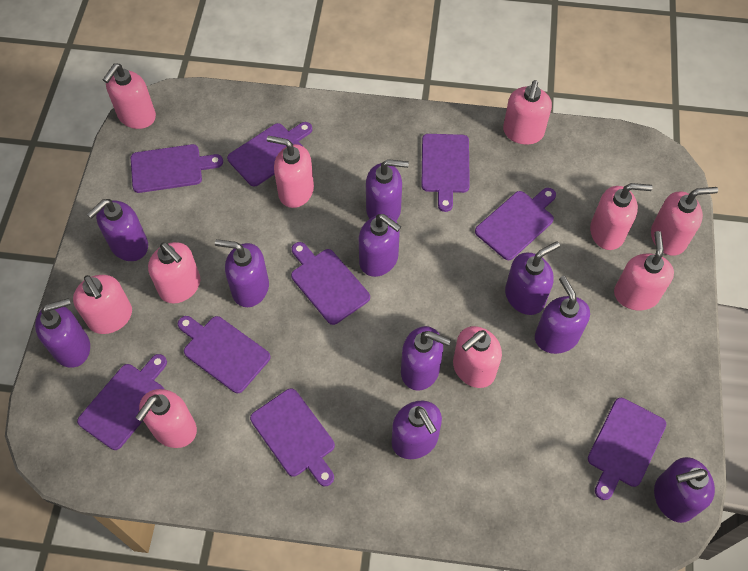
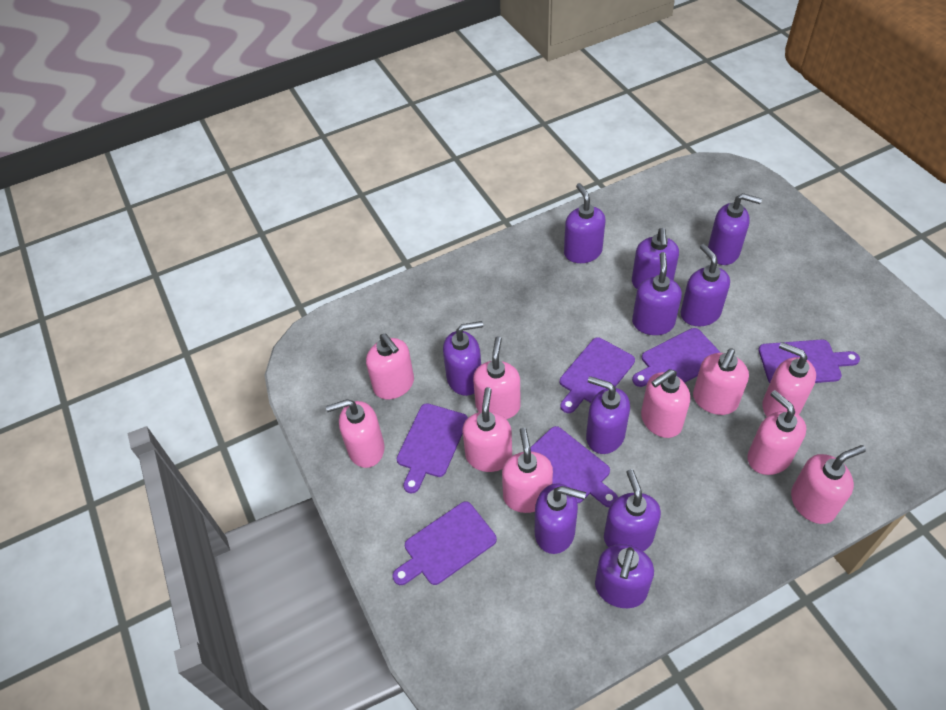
purple cutting board: 9 -> 6

